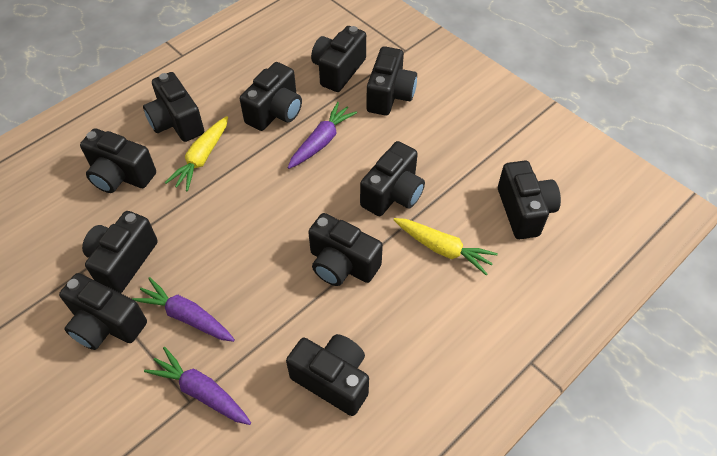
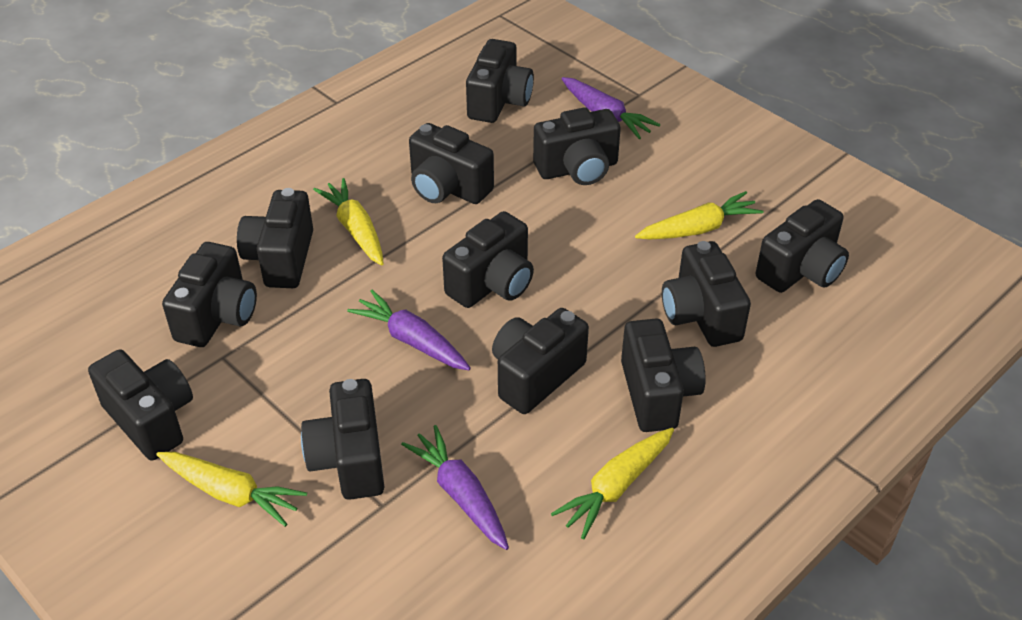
black camera: 11 -> 12
yellow carrot: 2 -> 4

